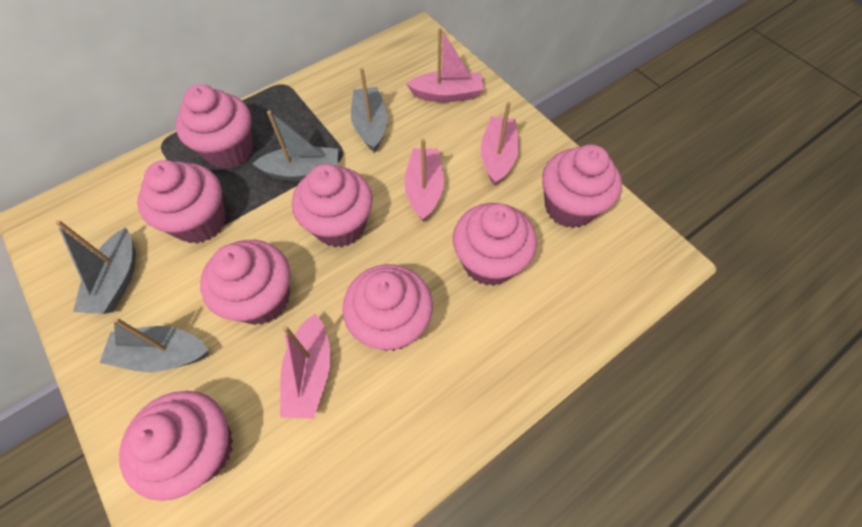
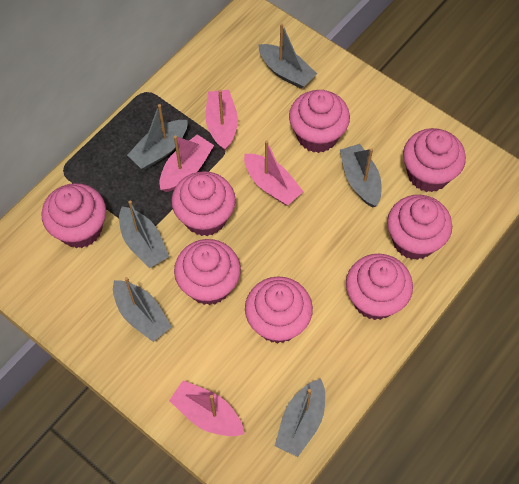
grey boat: 4 -> 6

